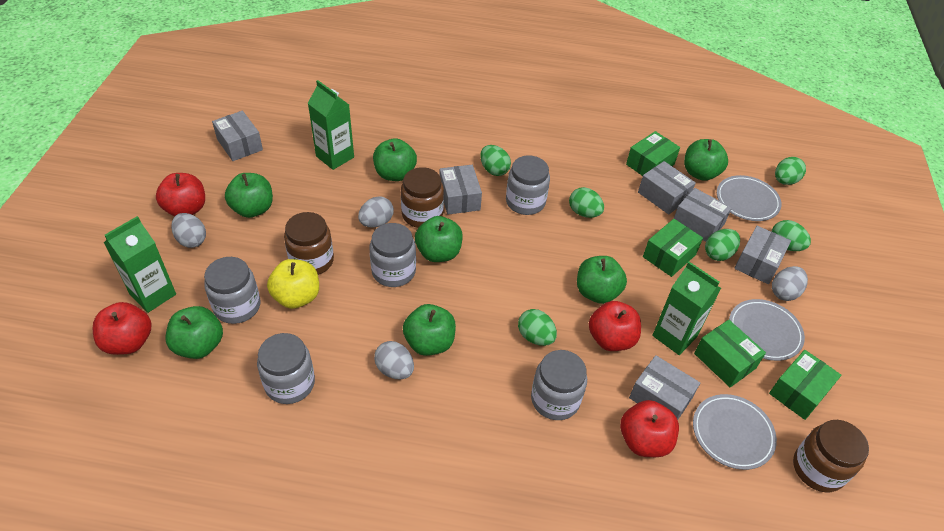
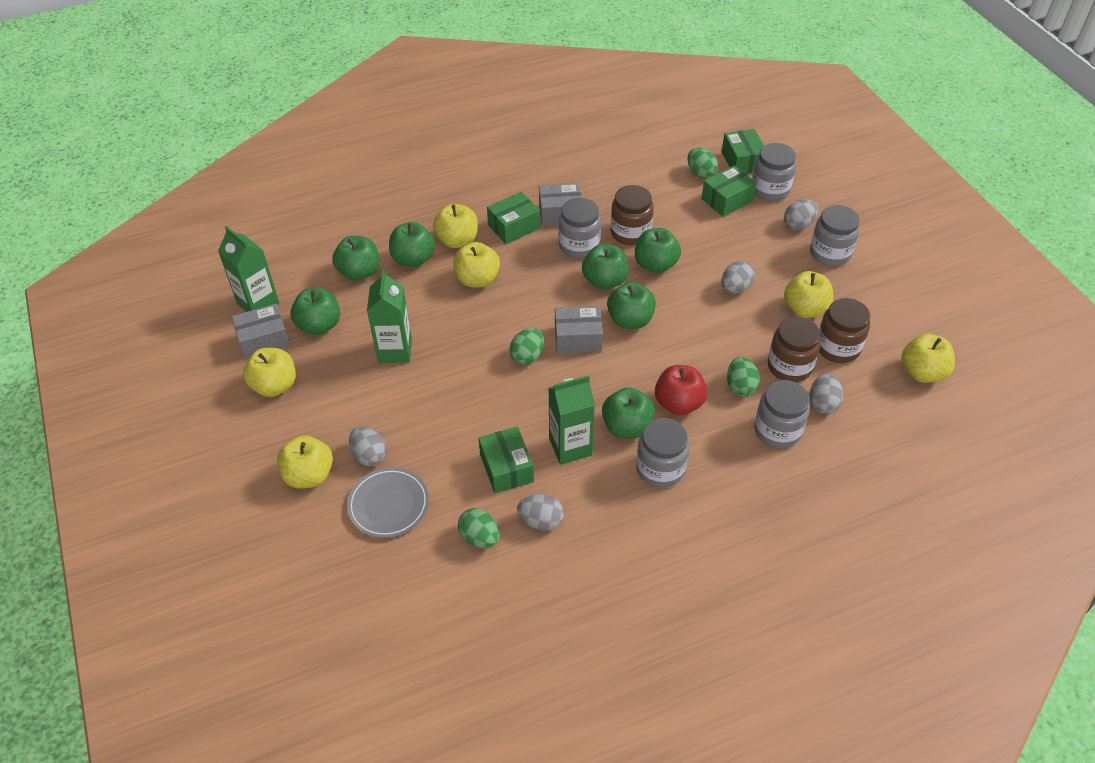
green egg: 6 -> 4
grey box: 6 -> 3
grey egg: 4 -> 5
grey plate: 3 -> 1
red apple: 4 -> 1
yellow apple: 1 -> 6

